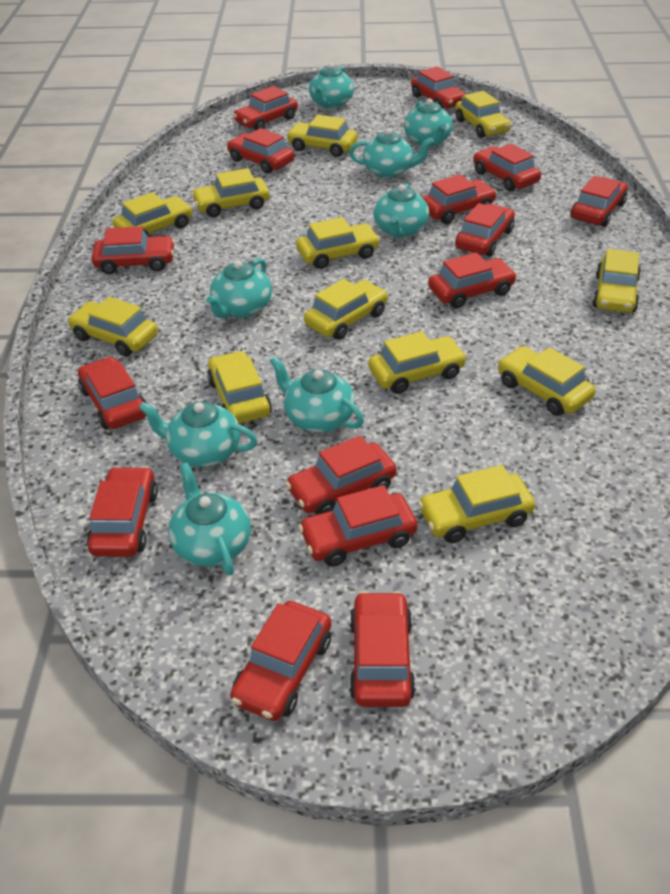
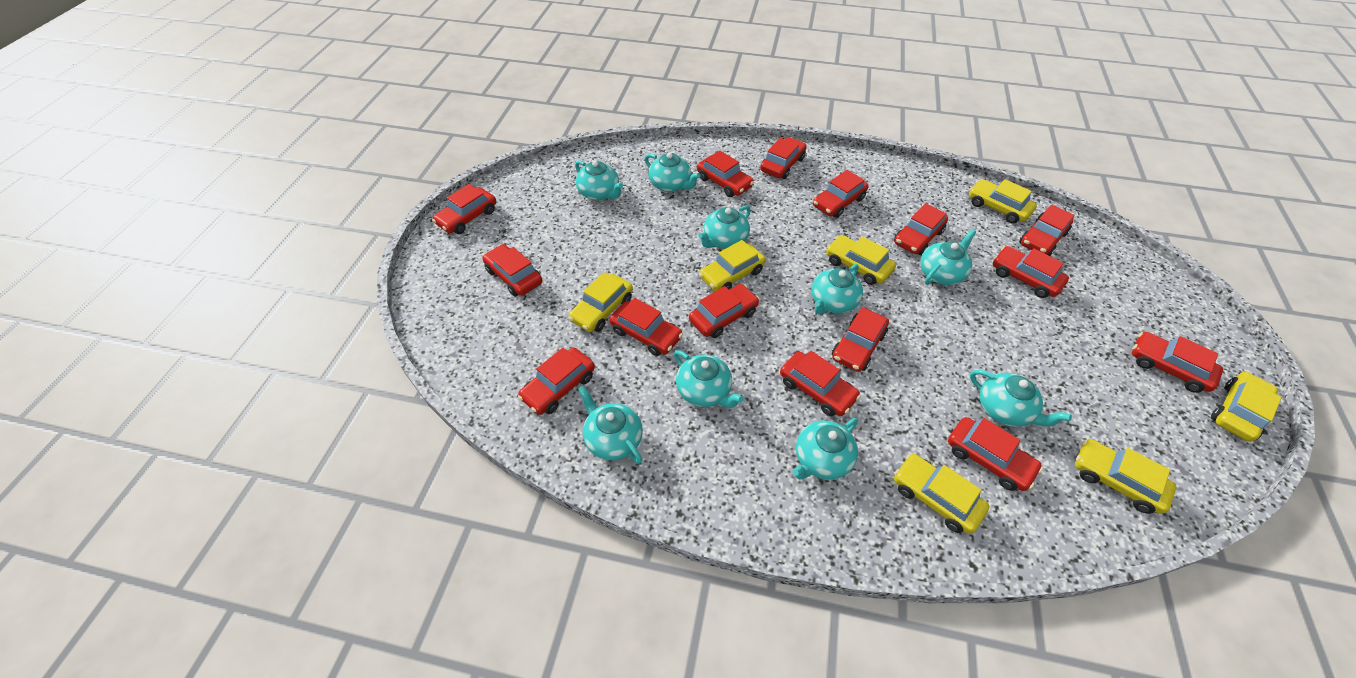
turquoise teapot: 8 -> 9
yellow car: 12 -> 7

